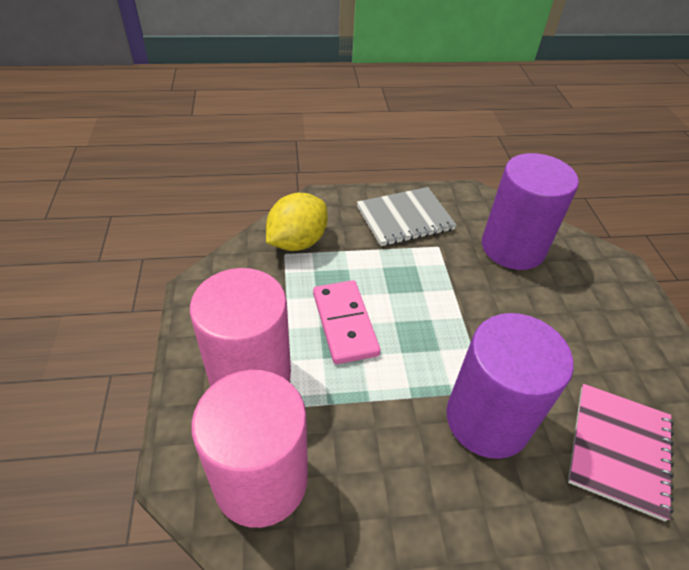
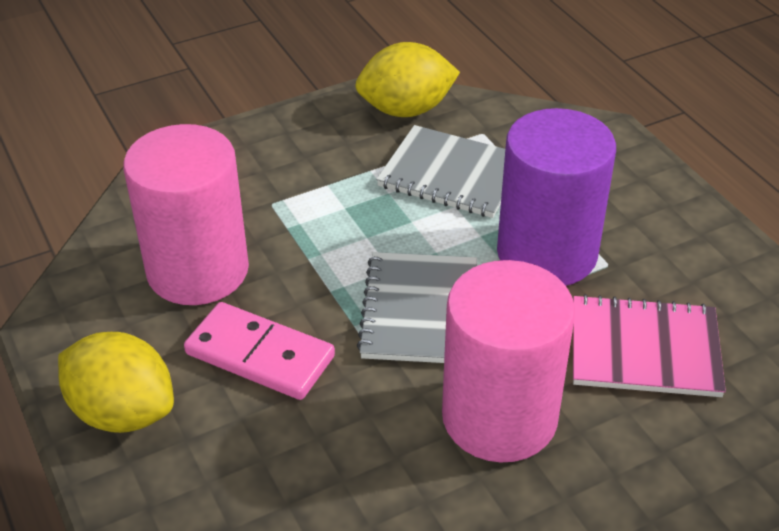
grey notebook: 1 -> 2
purple cylinder: 2 -> 1
yellow lemon: 1 -> 2

